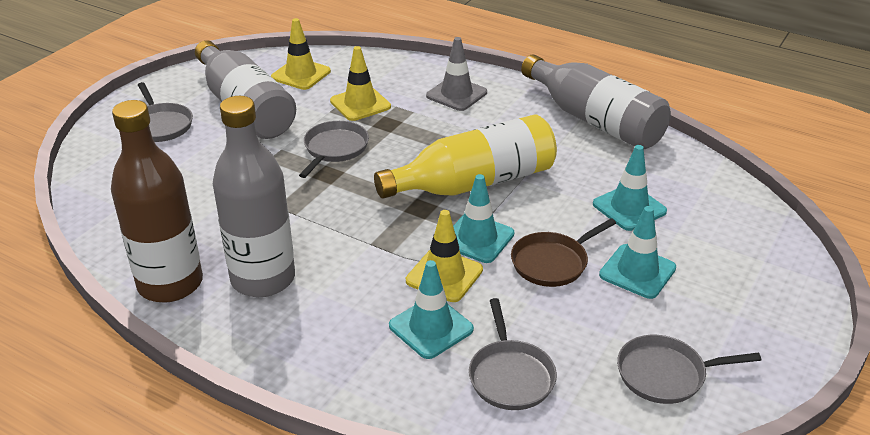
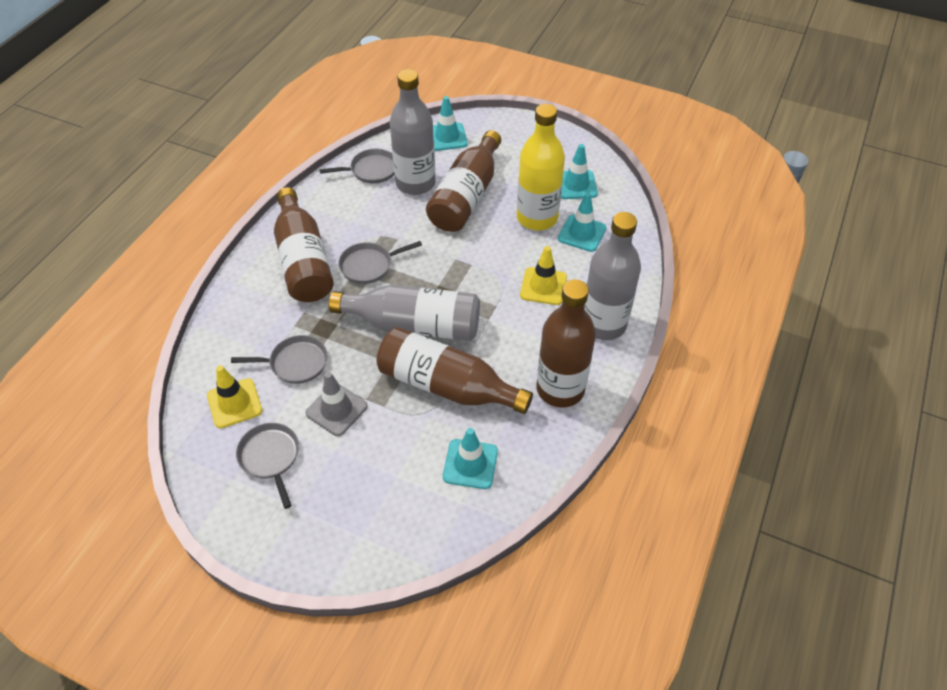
brown bottle: 1 -> 4
brown pan: 1 -> 0
yellow traffic cone: 3 -> 2

